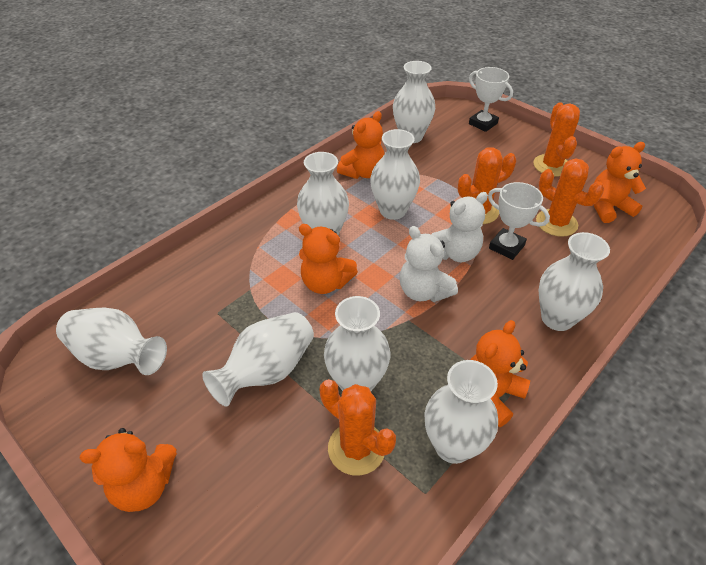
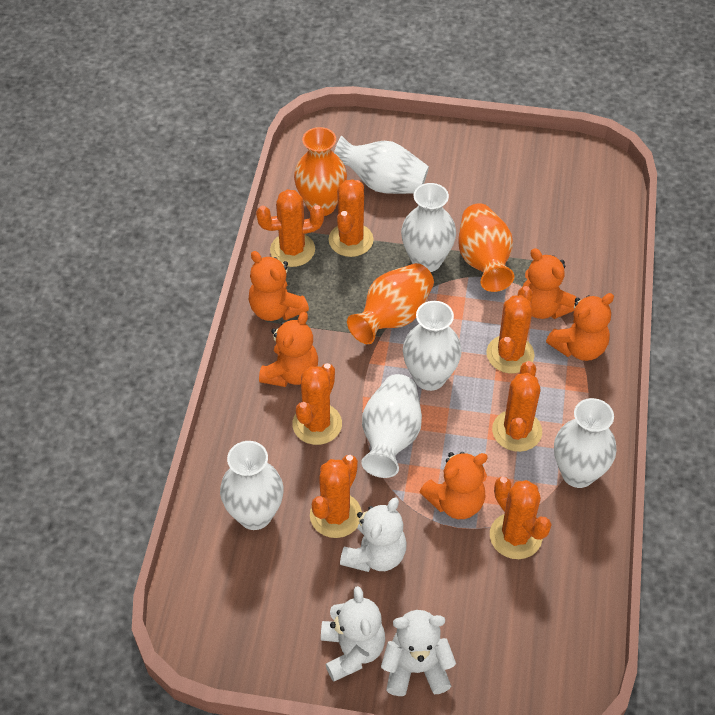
orange cactus: 4 -> 7
orange vase: 0 -> 3
white teddy bear: 2 -> 3
white trophy: 2 -> 0
white vase: 8 -> 6

